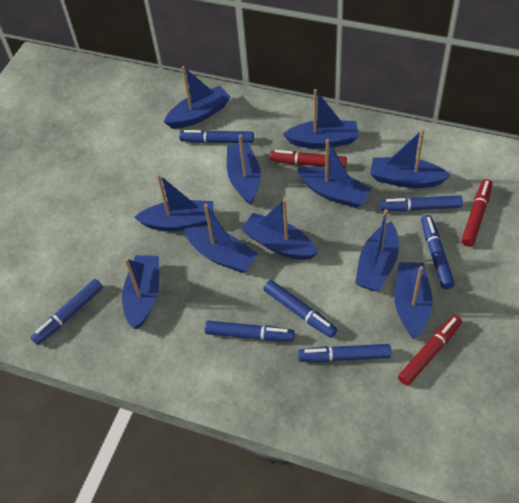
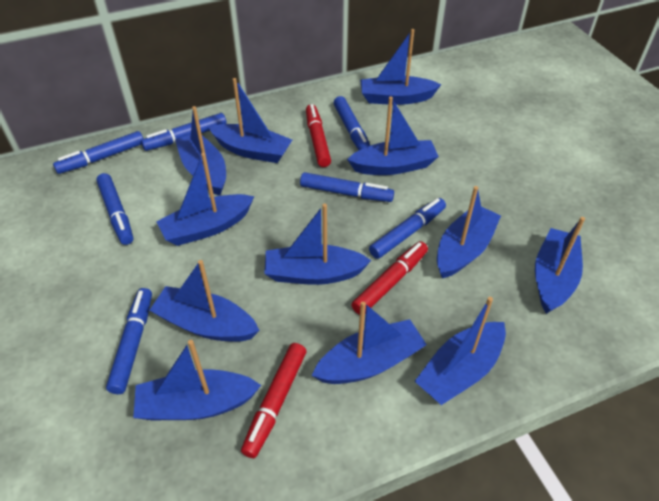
blue boat: 11 -> 12

